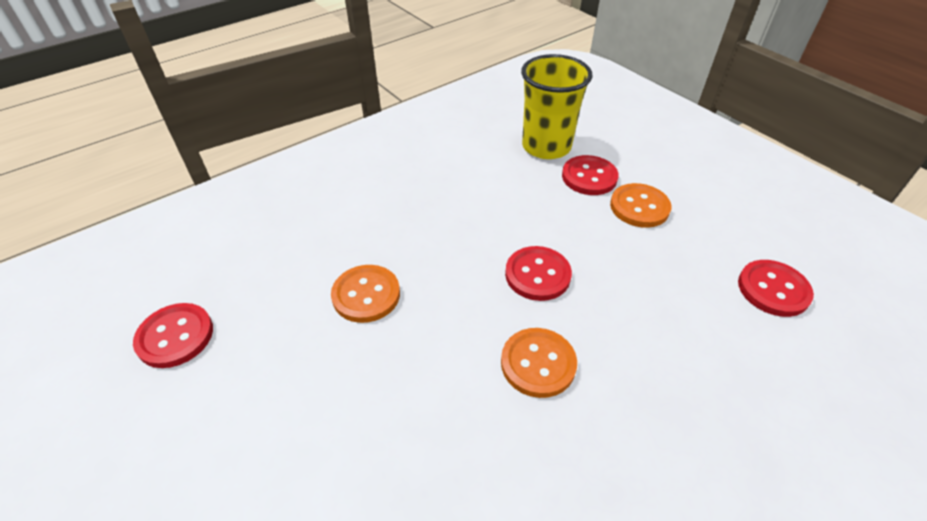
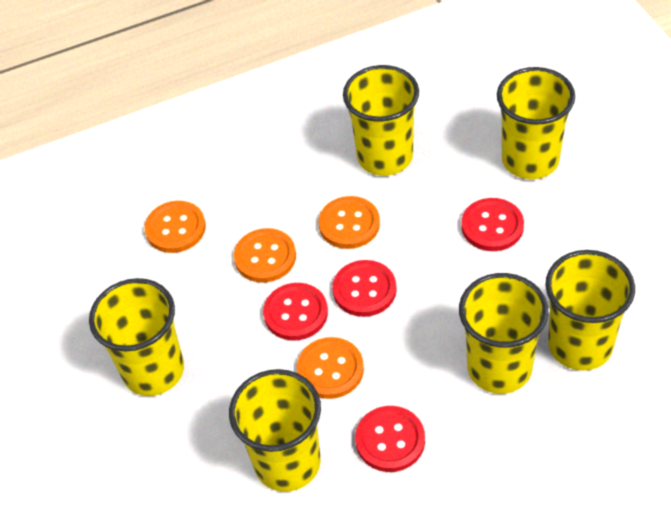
orange button: 3 -> 4
yellow cup: 1 -> 6

